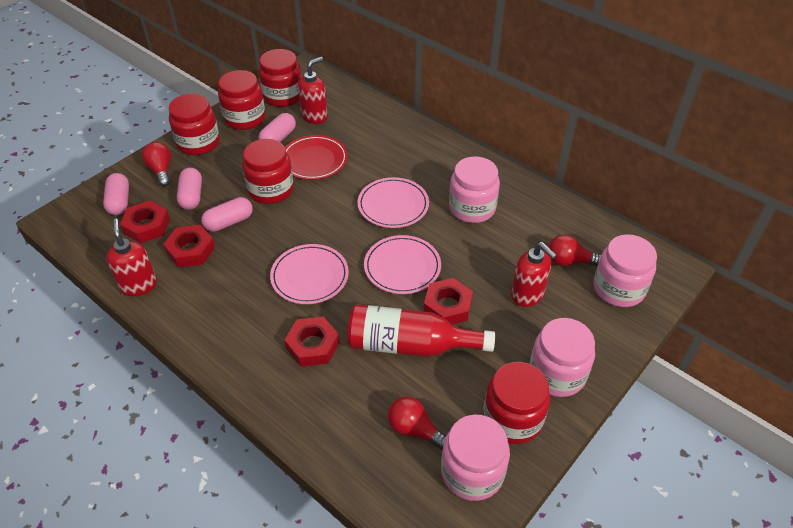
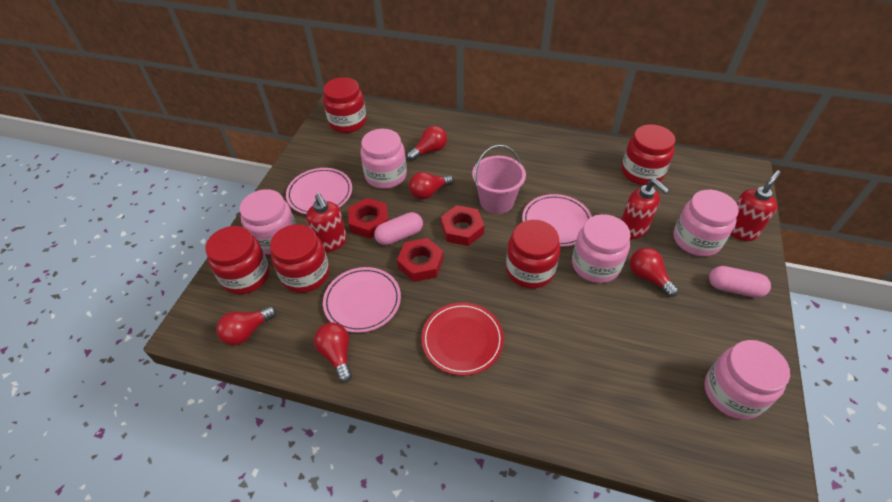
pink bucket: 0 -> 1
pink capsule: 4 -> 2
pink jar: 4 -> 5
red bottle: 1 -> 0
red light bulb: 3 -> 5
red nut: 4 -> 3

